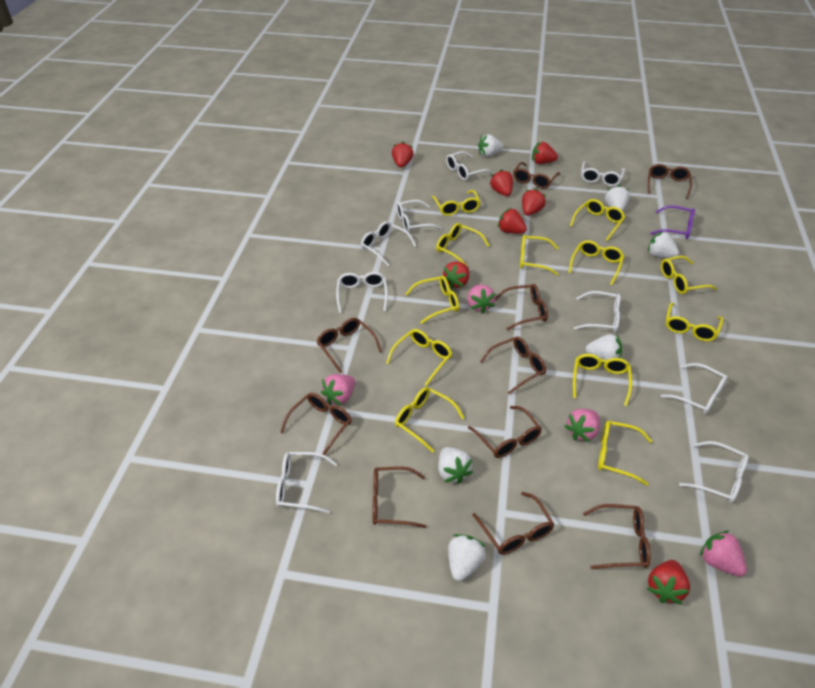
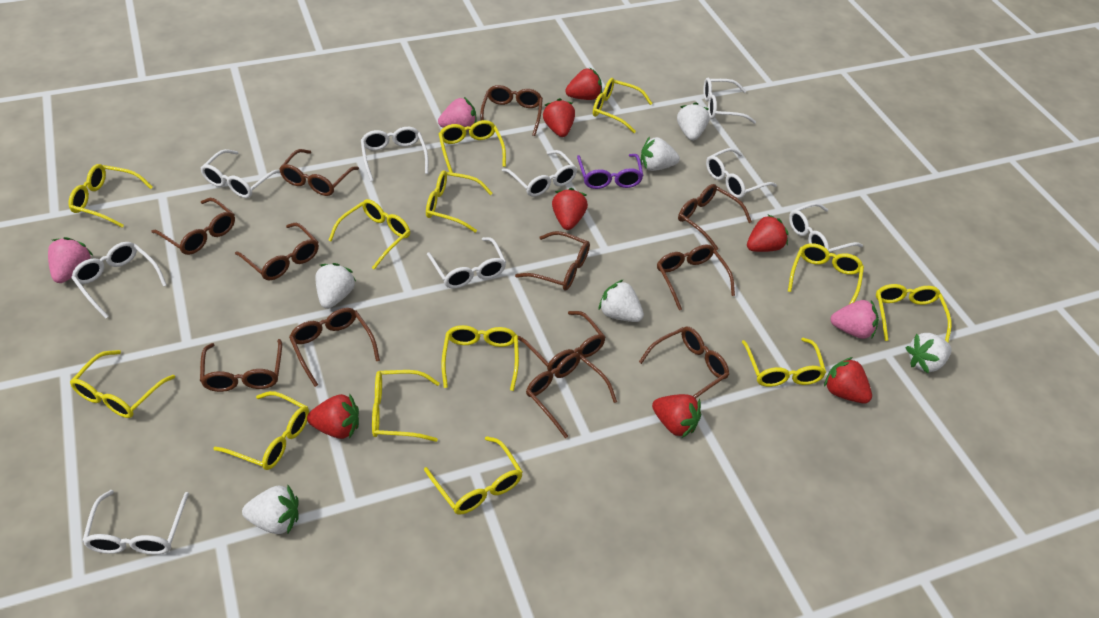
brown glasses: 10 -> 12
pink strawberry: 4 -> 3
yellow glasses: 12 -> 13

